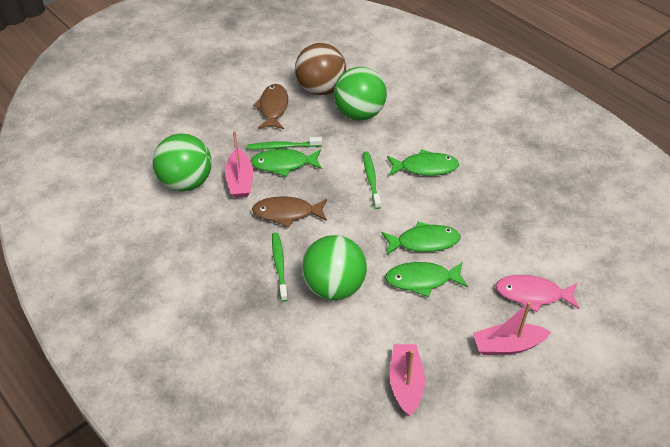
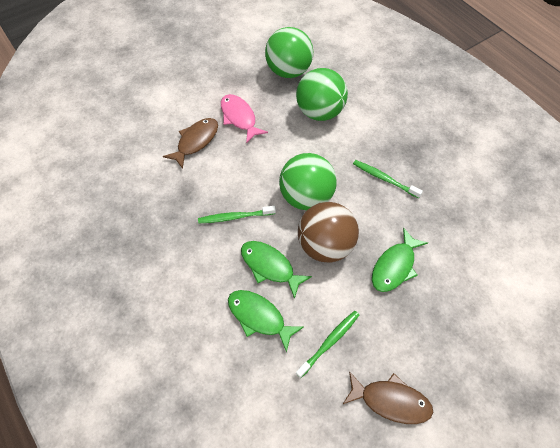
green fish: 4 -> 3
pink boat: 3 -> 0

